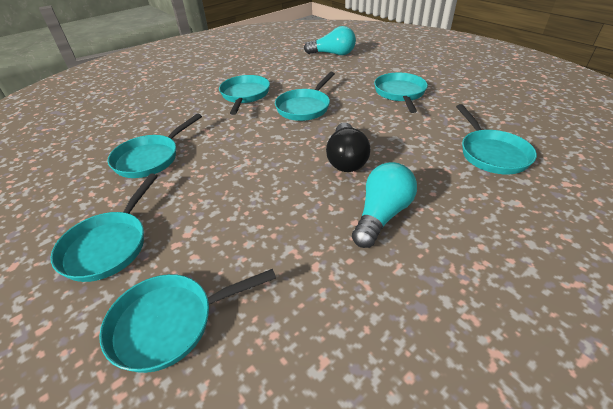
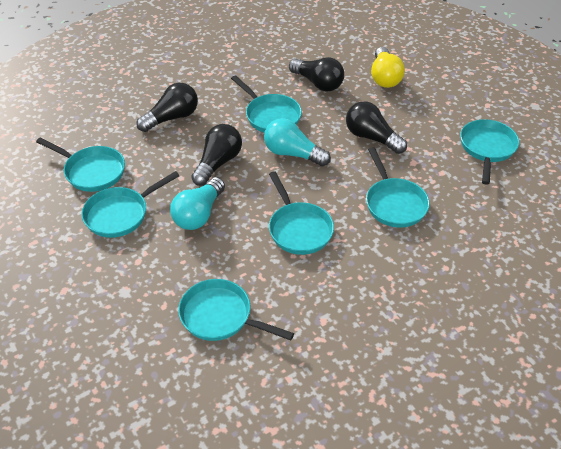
black light bulb: 1 -> 4
yellow light bulb: 0 -> 1

